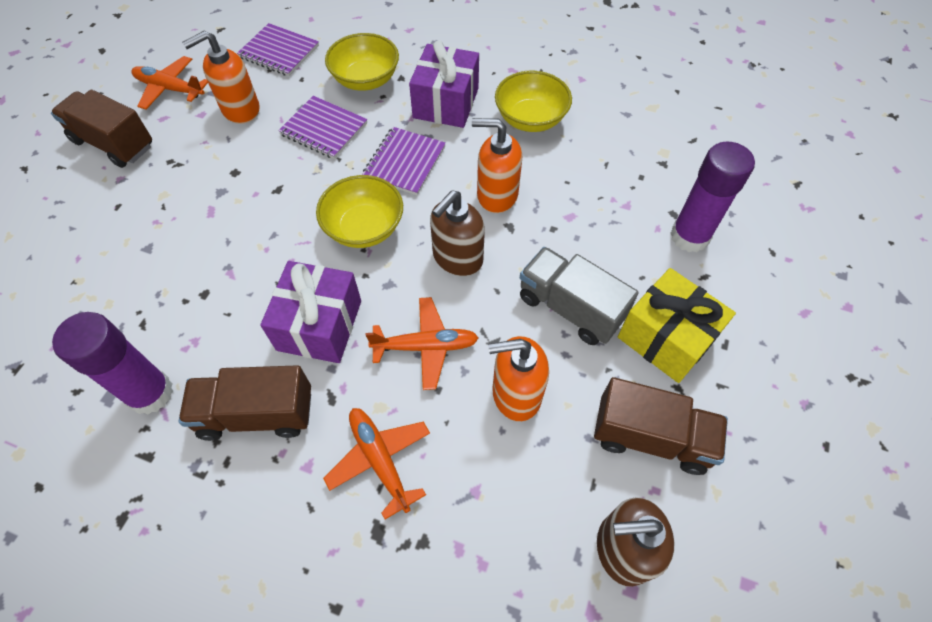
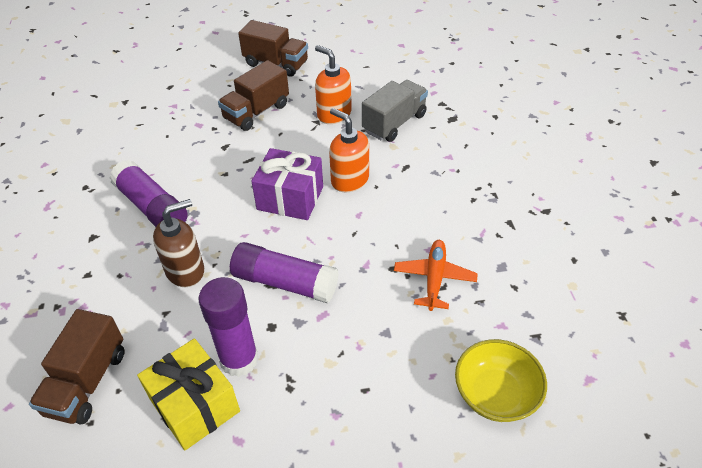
brown soap dispenser: 2 -> 1
orange plane: 3 -> 1
orange soap dispenser: 3 -> 2
purple gift: 2 -> 1
purple glue stick: 2 -> 3
purple notebook: 3 -> 0
yellow bowl: 3 -> 1

